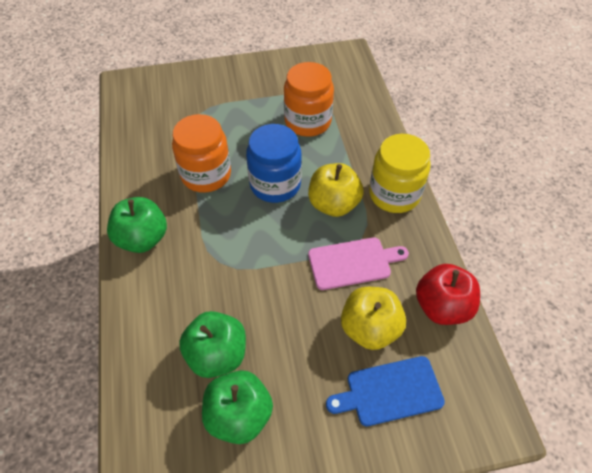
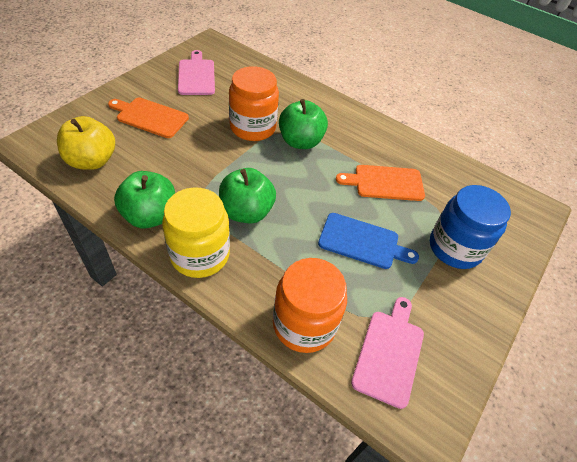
orange cutting board: 0 -> 2
pink cutting board: 1 -> 2
red apple: 1 -> 0
yellow apple: 2 -> 1

